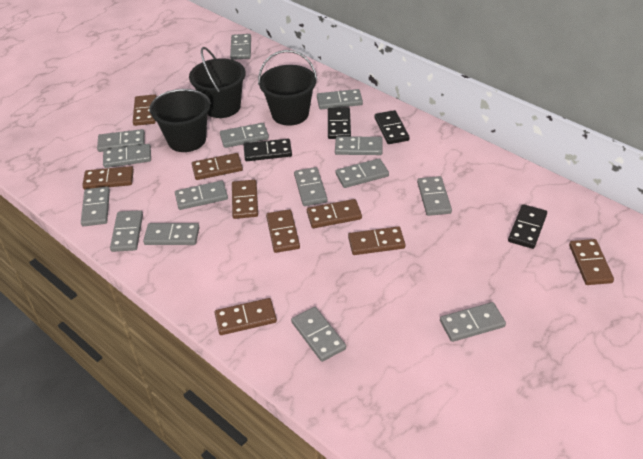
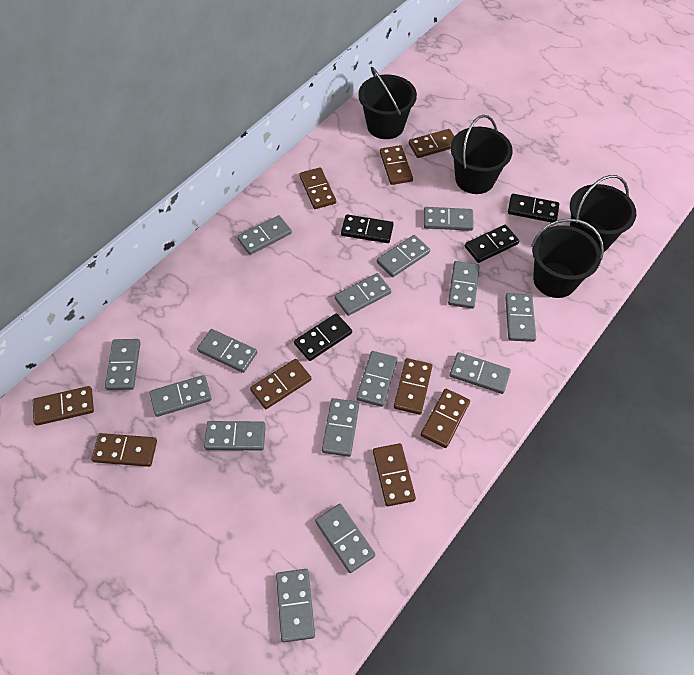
black bucket: 3 -> 4

